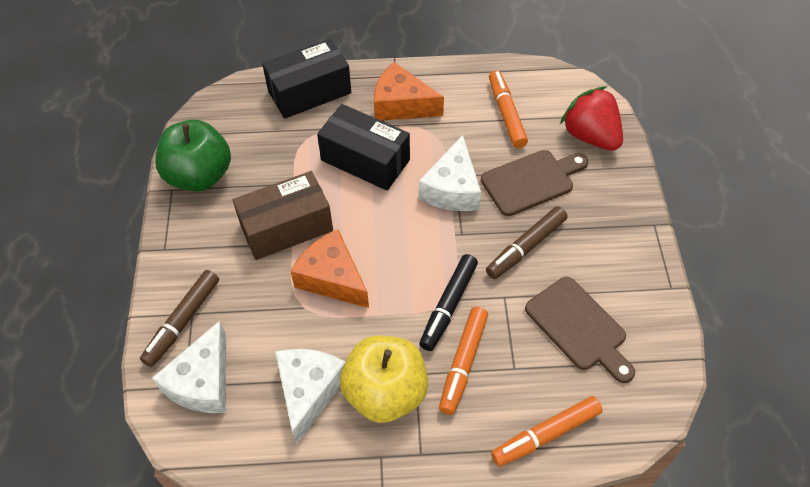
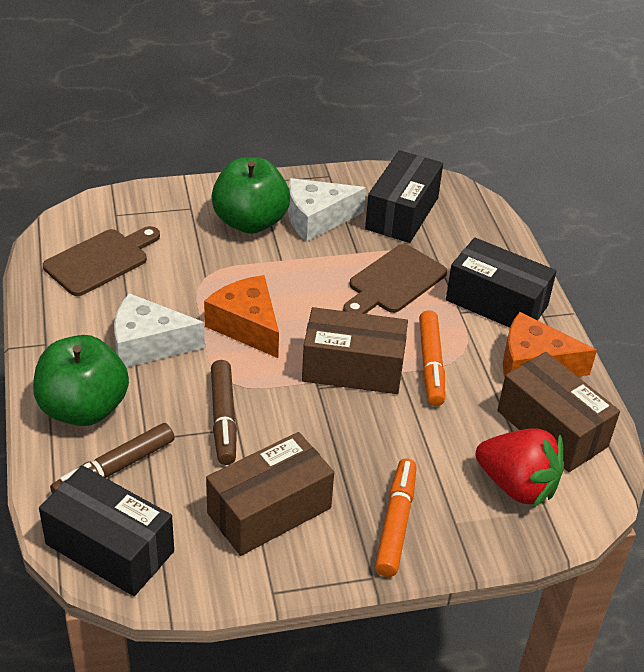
black box: 2 -> 3
black marker: 1 -> 0
brown box: 1 -> 3
green apple: 1 -> 2
orange marker: 3 -> 2
white cheese: 3 -> 2
yellow apple: 1 -> 0

